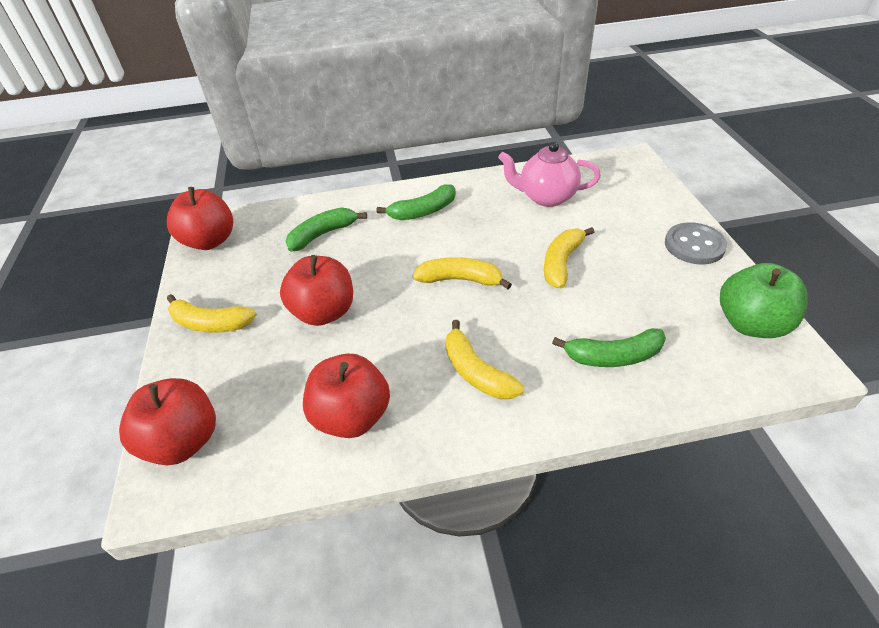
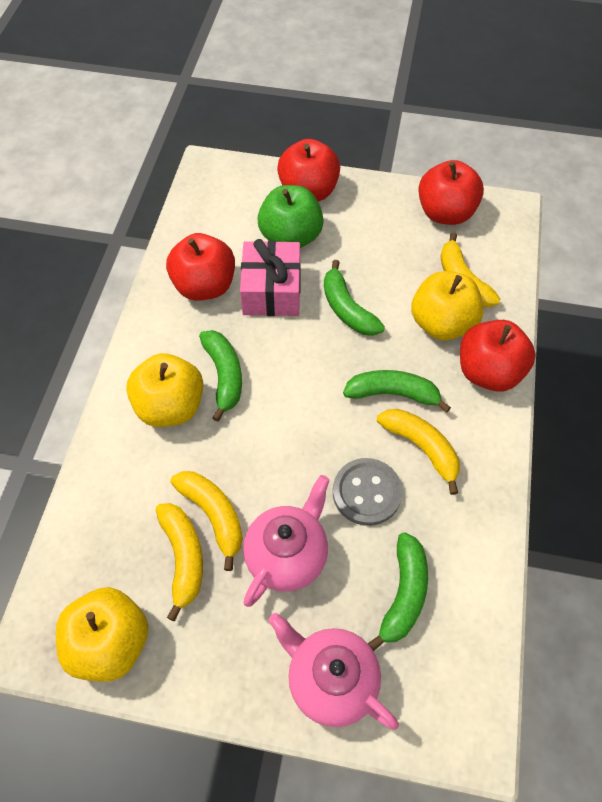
green banana: 3 -> 4
pink gift: 0 -> 1
pink teapot: 1 -> 2
yellow apple: 0 -> 3

